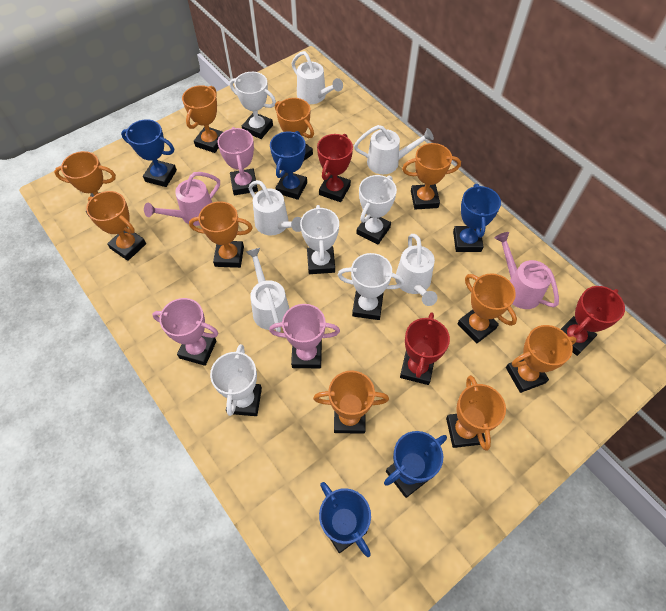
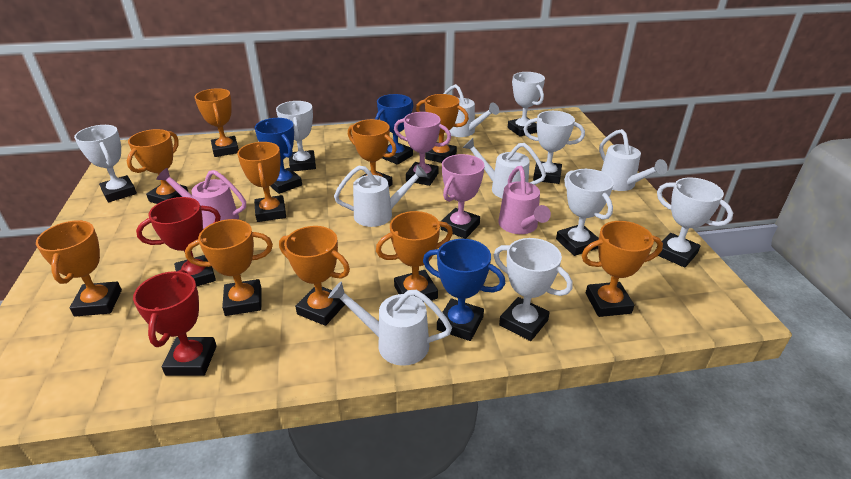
blue trophy: 5 -> 3
pink trophy: 3 -> 2
red trophy: 3 -> 2
white trophy: 5 -> 7

